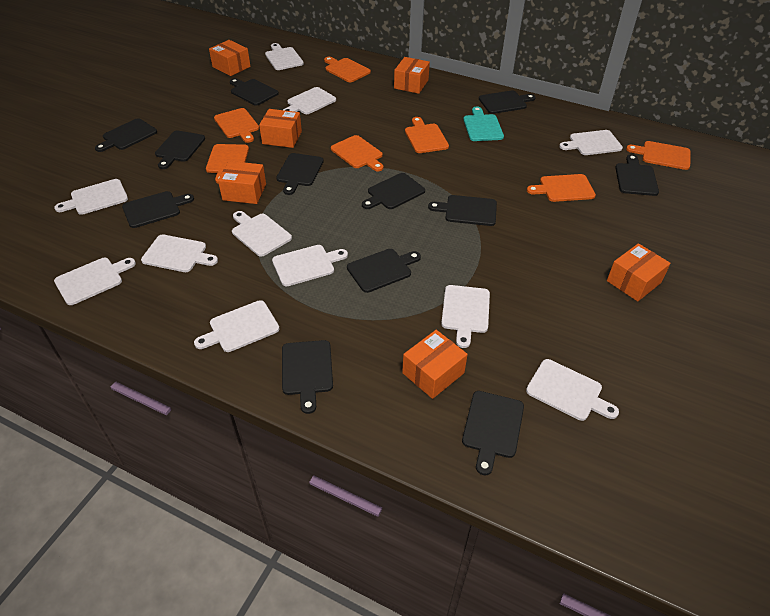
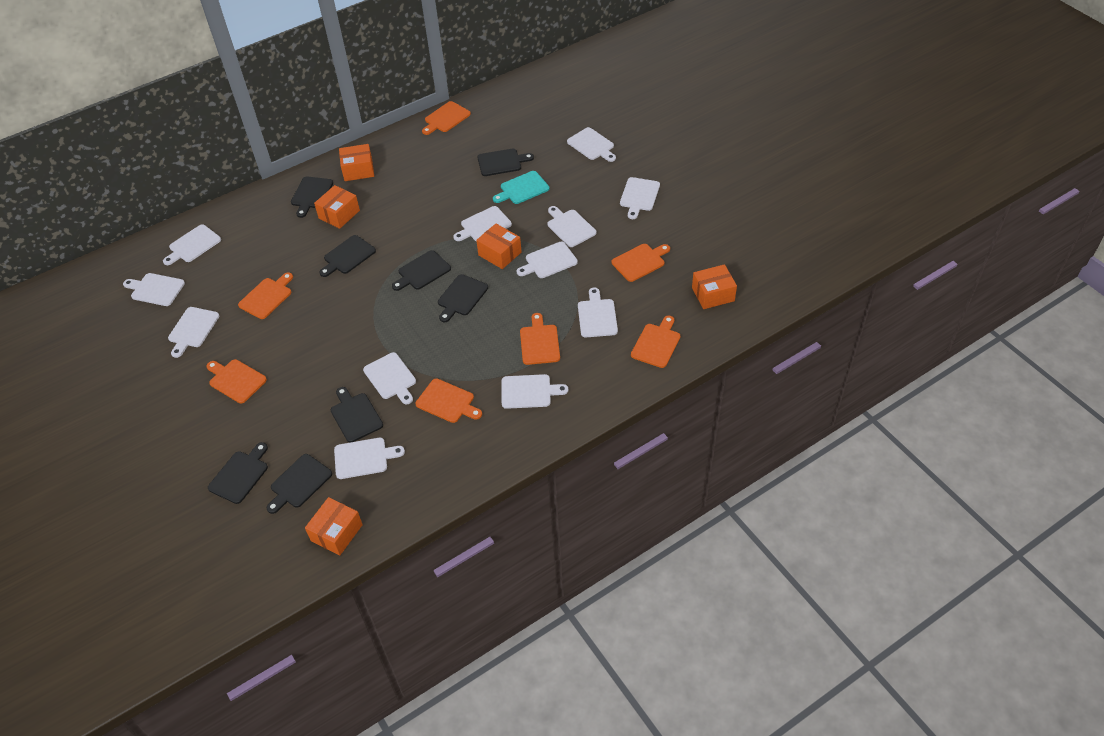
black cutting board: 12 -> 8
orange box: 6 -> 5
white cutting board: 11 -> 12

